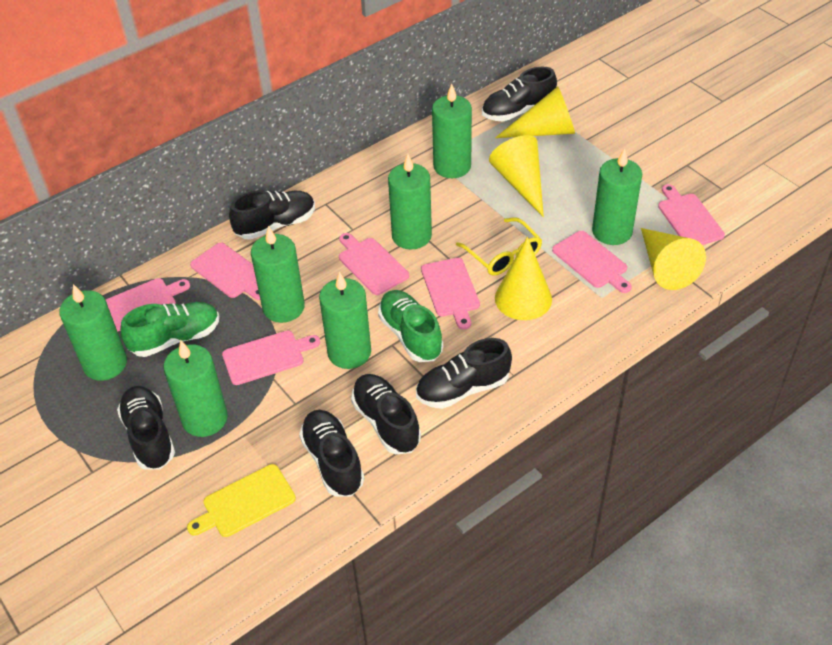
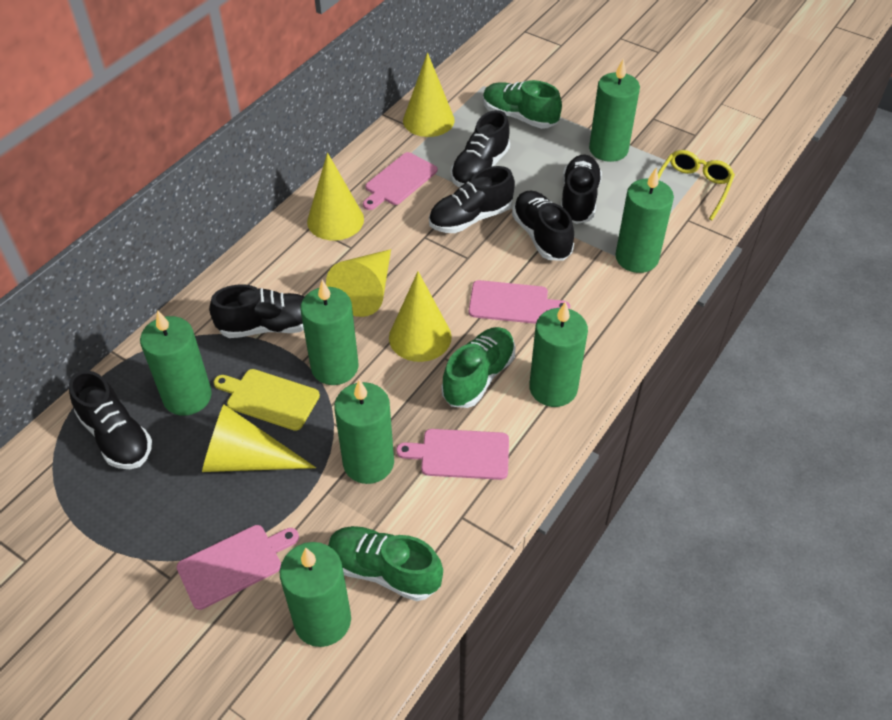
green shoe: 2 -> 3
pink cutting board: 7 -> 4
yellow cone: 4 -> 5

